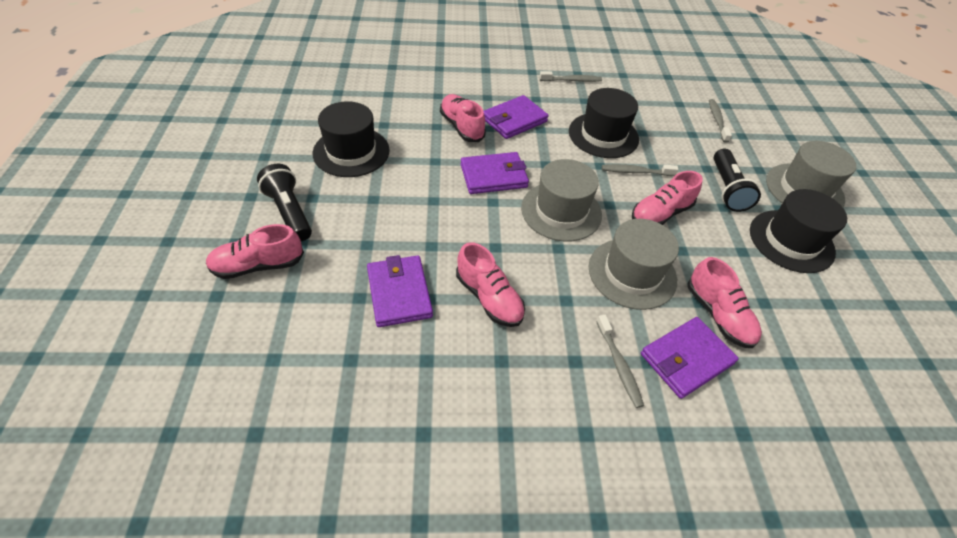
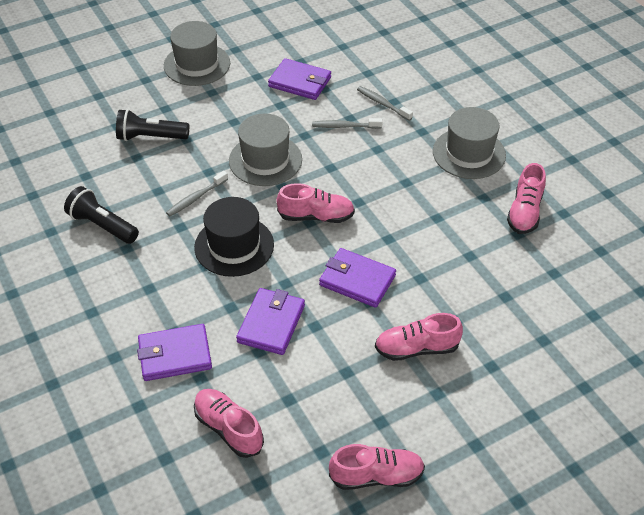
black hat: 3 -> 1
grey toothbrush: 4 -> 3

